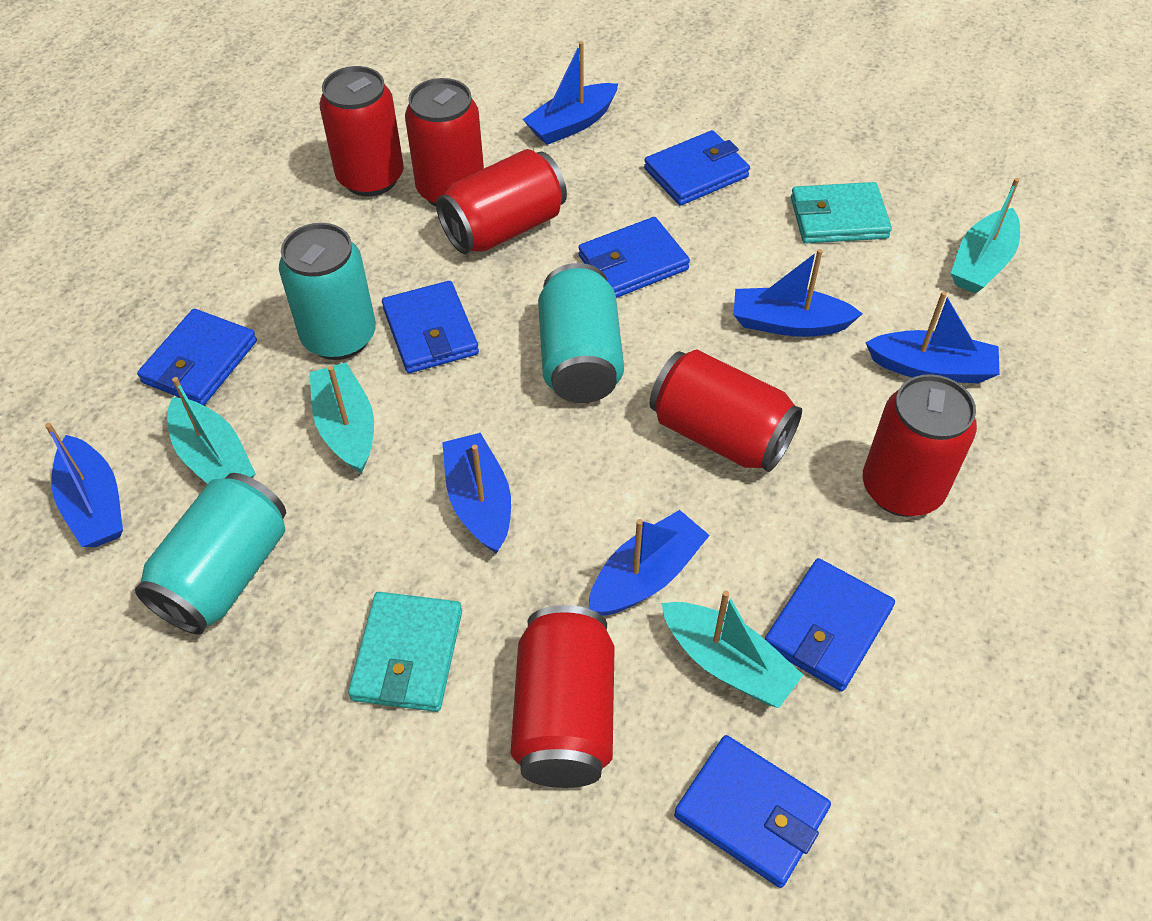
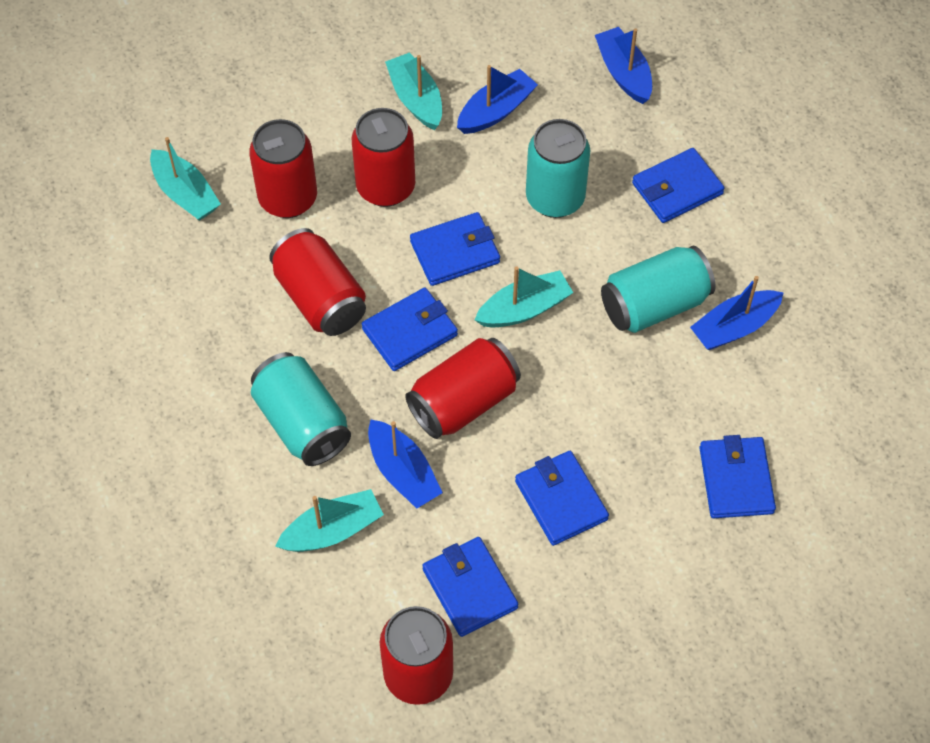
blue boat: 6 -> 4
red can: 6 -> 5
turquoise wallet: 2 -> 0

